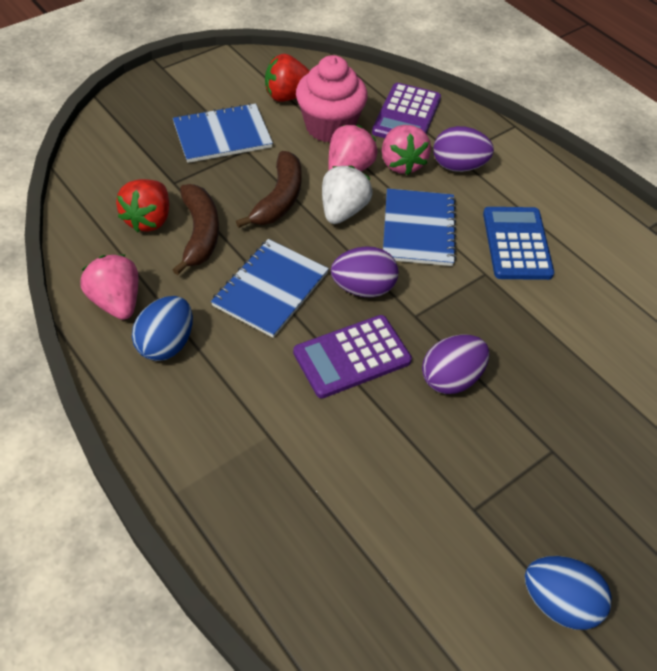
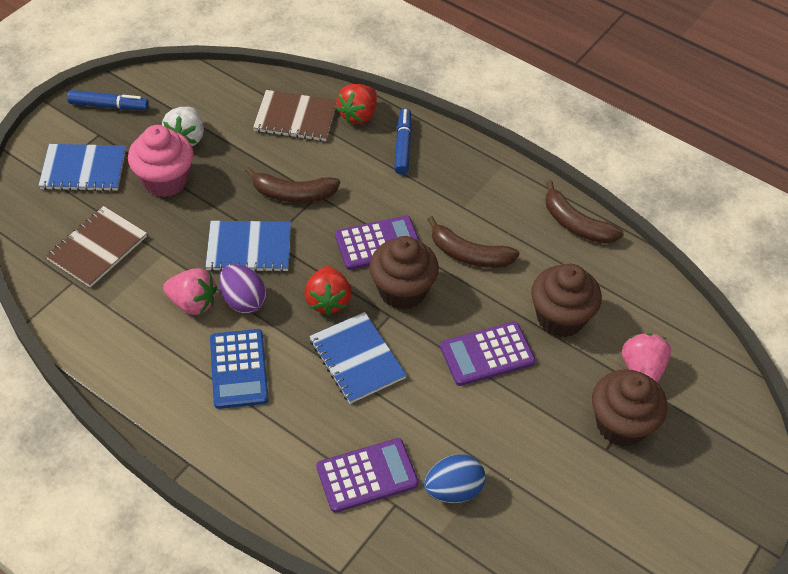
blue egg: 2 -> 1
blue marker: 0 -> 2
brown banana: 2 -> 3
brown cupcake: 0 -> 3
brown notebook: 0 -> 2
pink strawberry: 3 -> 2
purple calculator: 2 -> 3
purple egg: 3 -> 1

